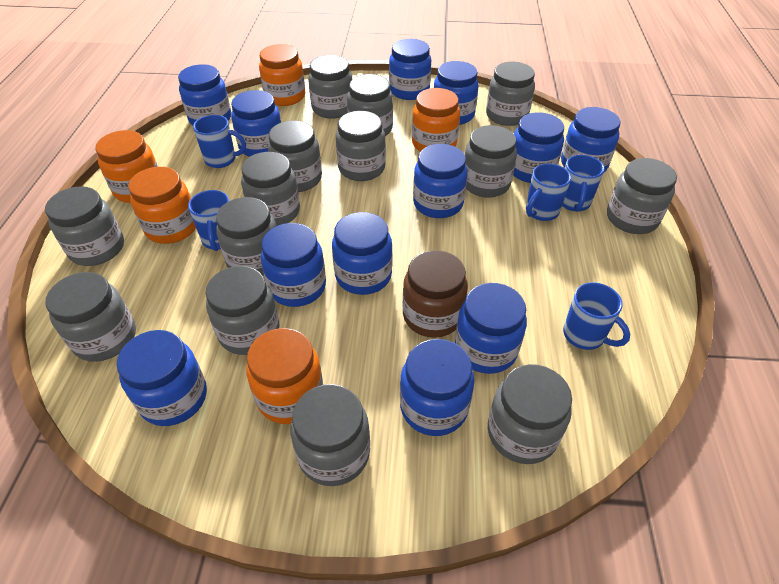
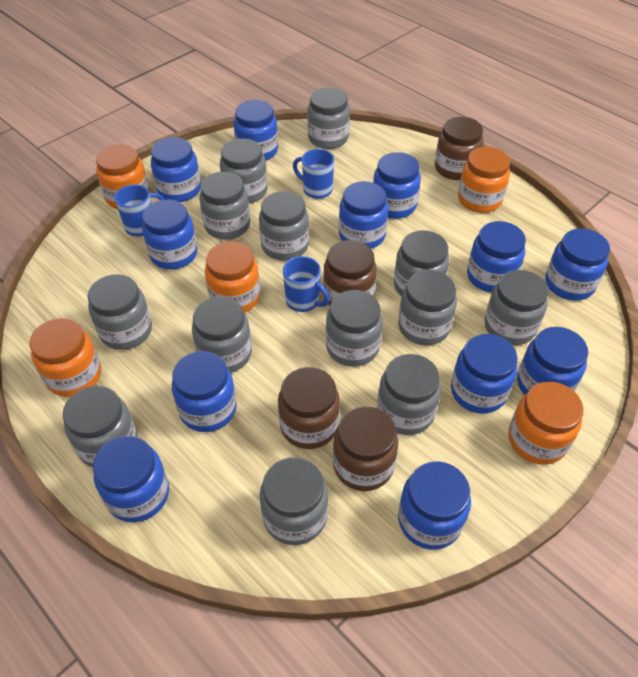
blue mug: 5 -> 3
brown jar: 1 -> 4
grey jar: 14 -> 13

